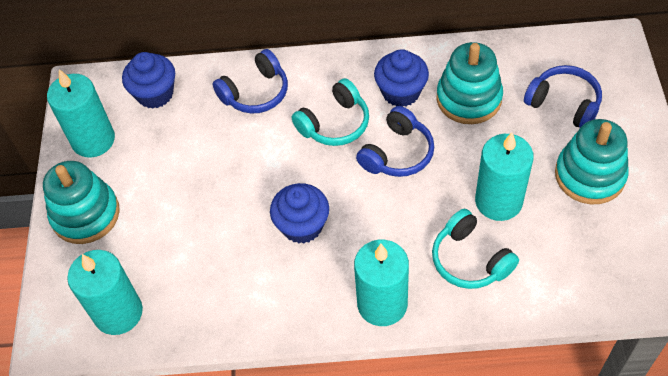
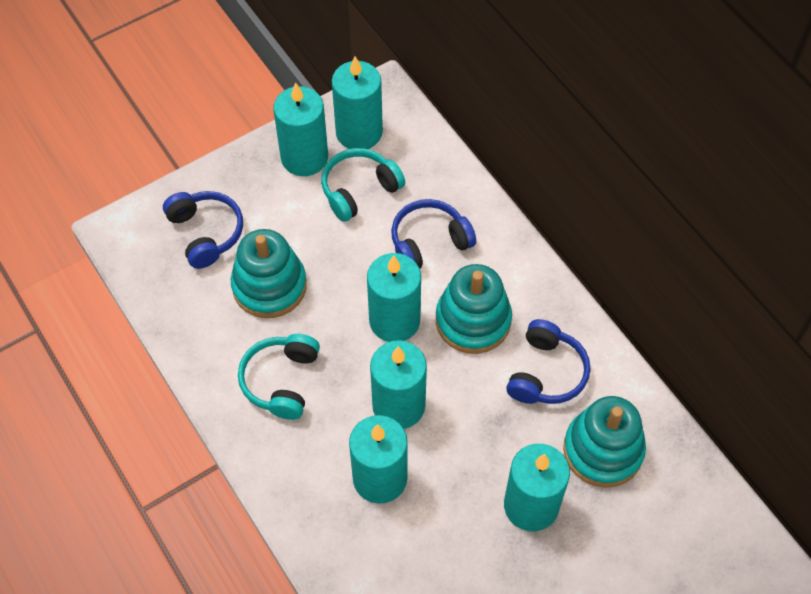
blue cupcake: 3 -> 0
turquoise candle: 4 -> 6

